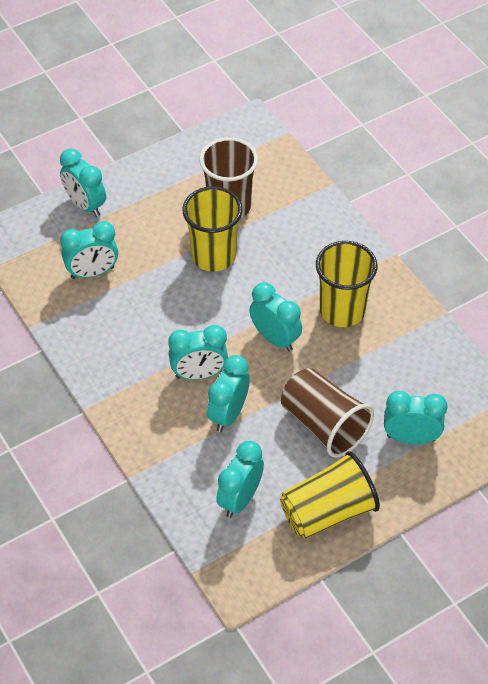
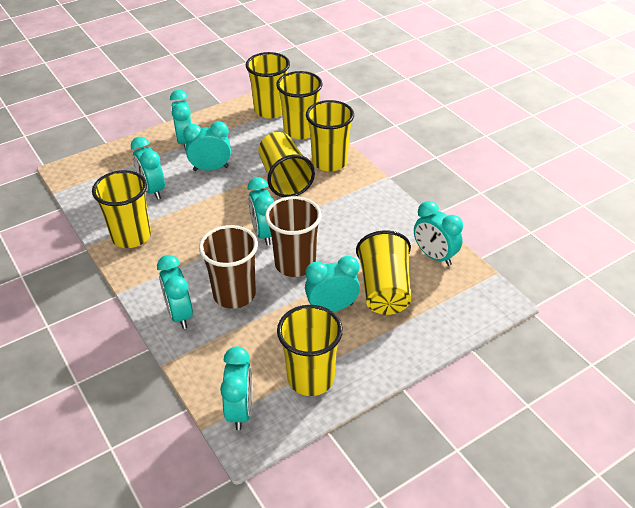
turquoise clock: 7 -> 8
yellow cup: 3 -> 7

